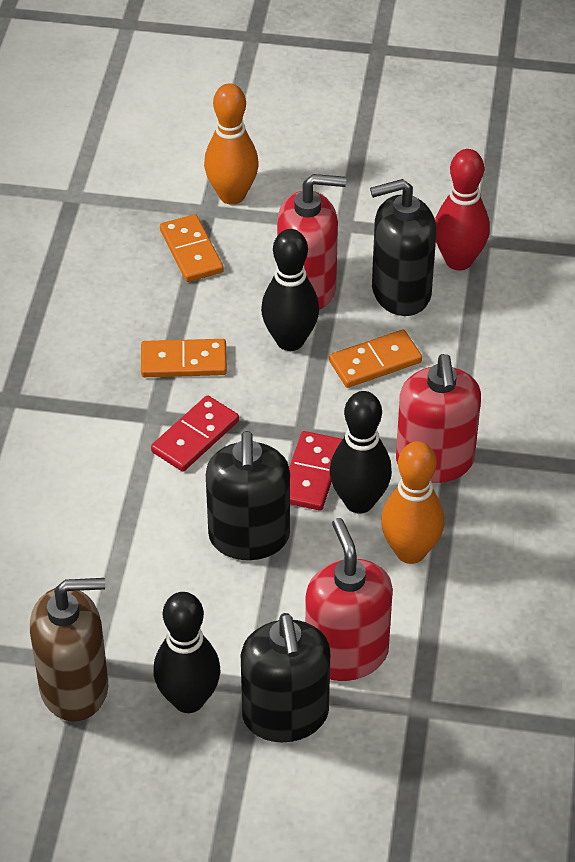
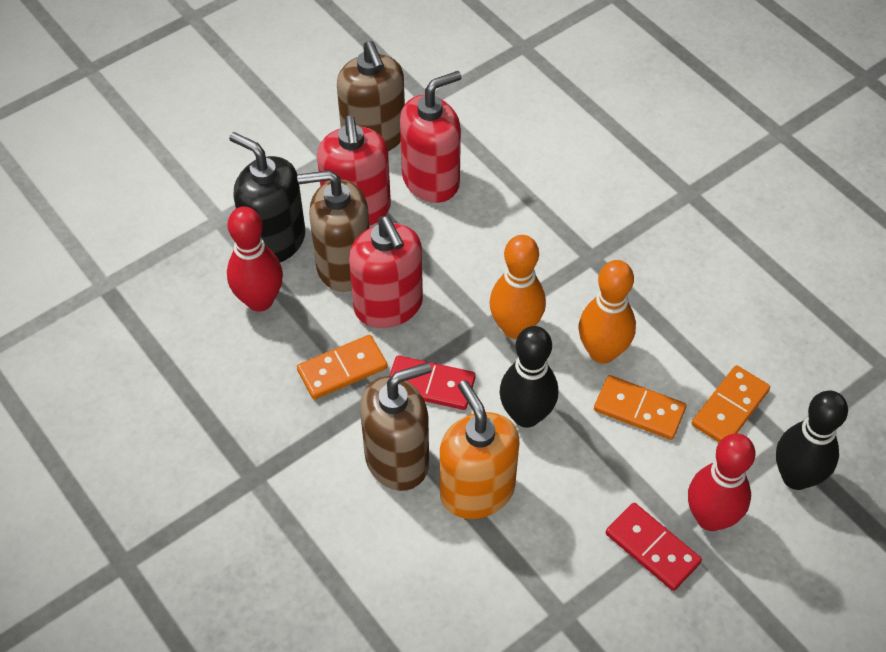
black bowling pin: 3 -> 2
black soap dispenser: 3 -> 1
brown soap dispenser: 1 -> 3
orange soap dispenser: 0 -> 1
red bowling pin: 1 -> 2

